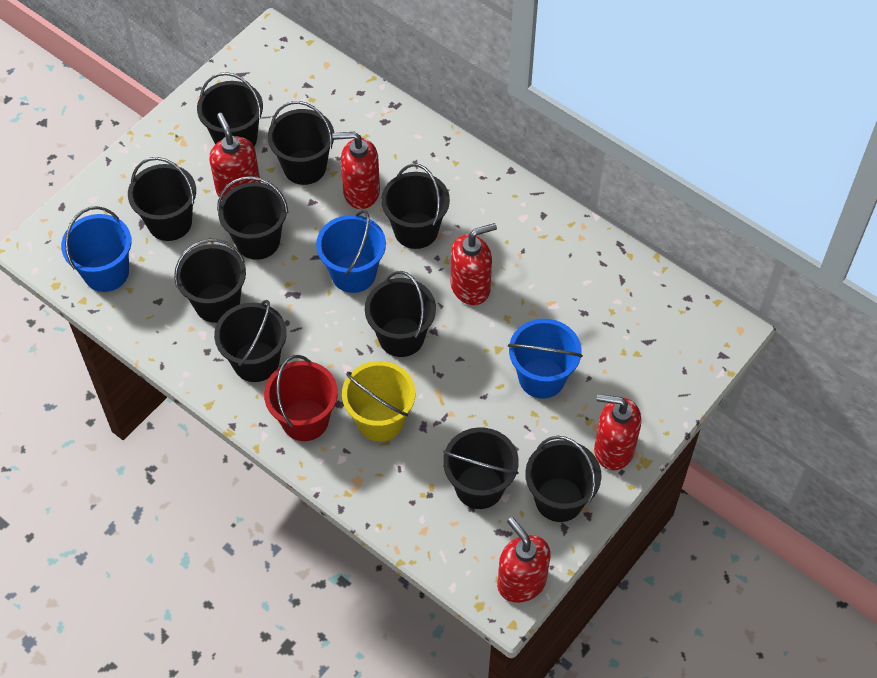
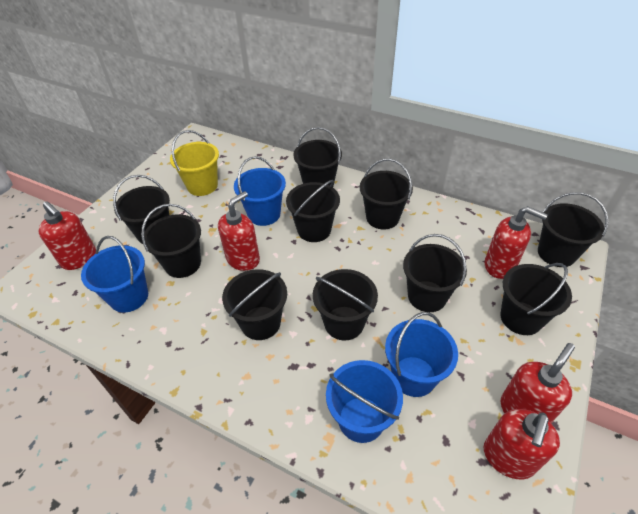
blue bucket: 3 -> 4
red bucket: 1 -> 0

